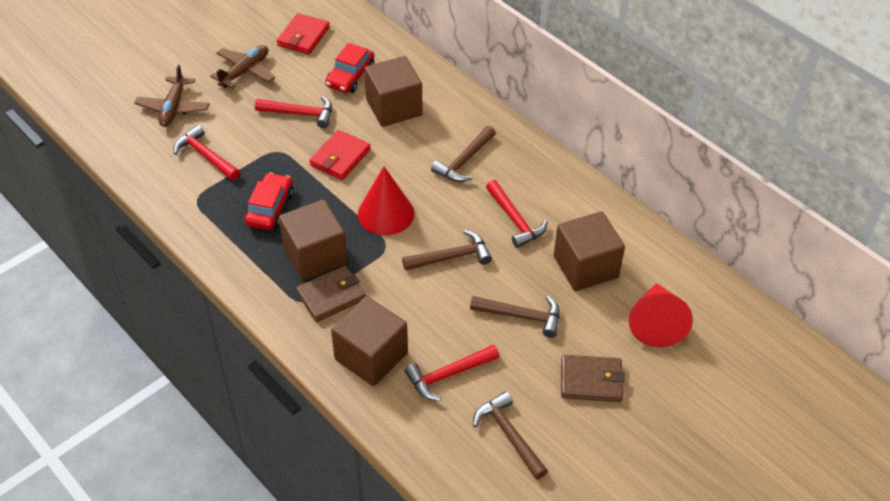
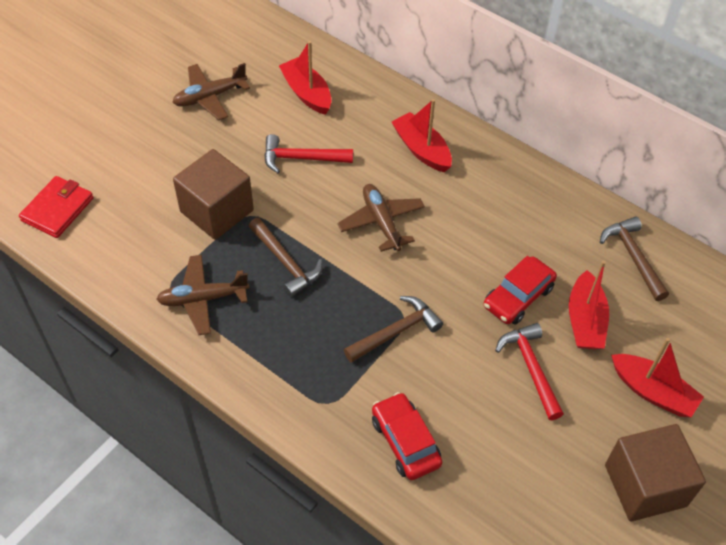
brown cube: 4 -> 2
brown hammer: 4 -> 3
brown plane: 2 -> 3
brown wallet: 2 -> 0
red boat: 0 -> 4
red cone: 2 -> 0
red hammer: 4 -> 2
red wallet: 2 -> 1

